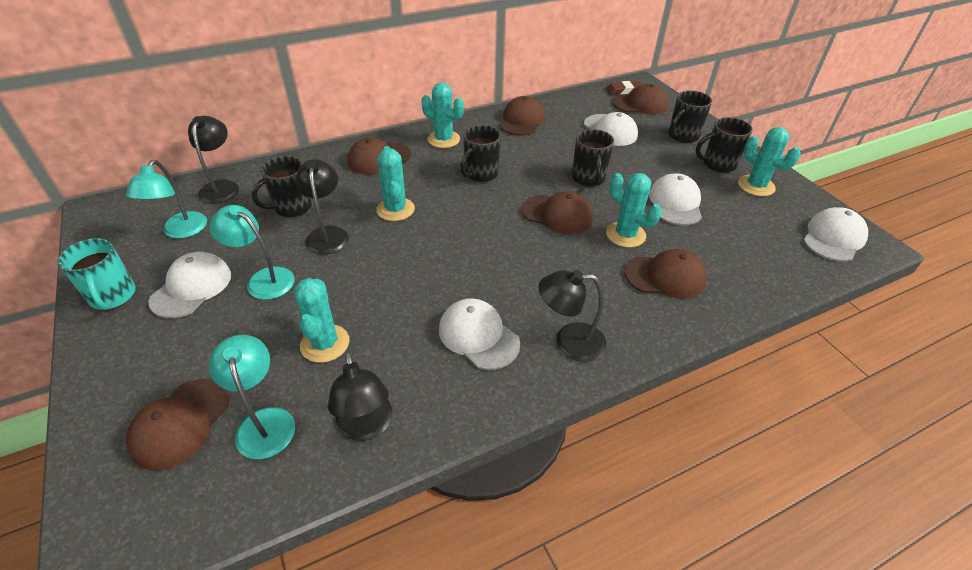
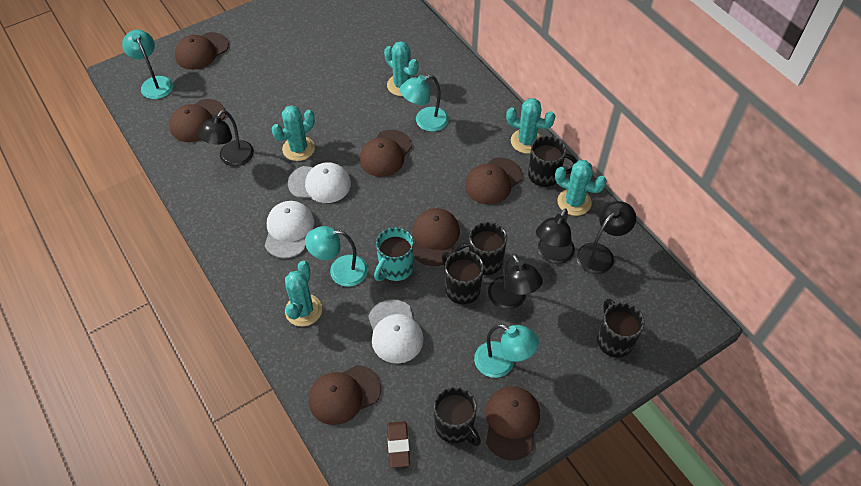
brown cap: 6 -> 7
turquoise lamp: 3 -> 4
white cap: 5 -> 3

